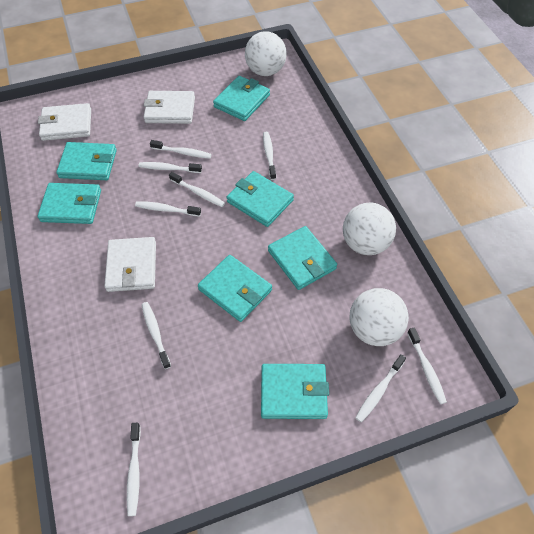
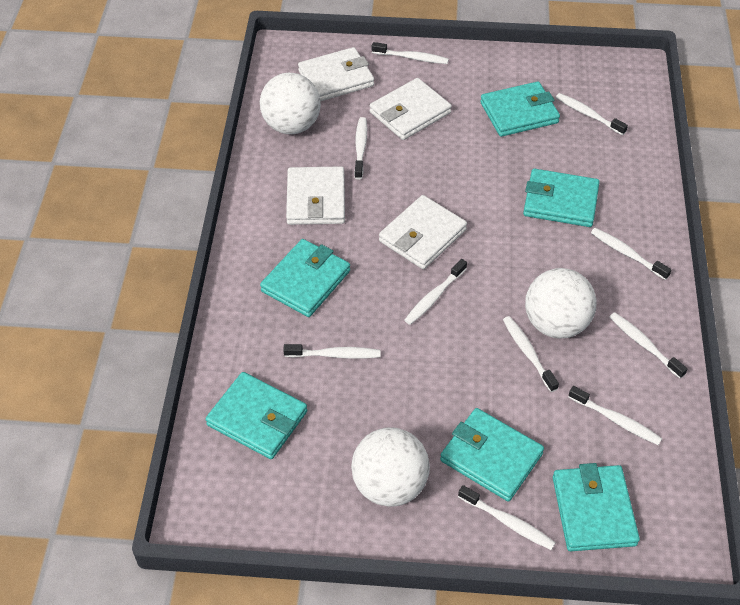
turquoise wallet: 7 -> 6
white toothbrush: 9 -> 10
white wallet: 3 -> 4

